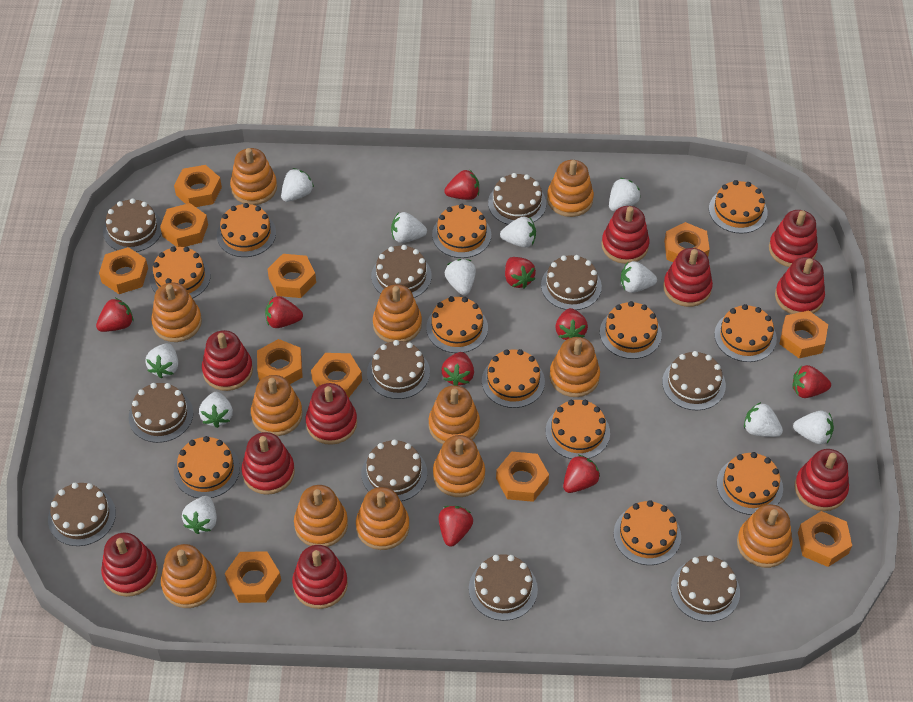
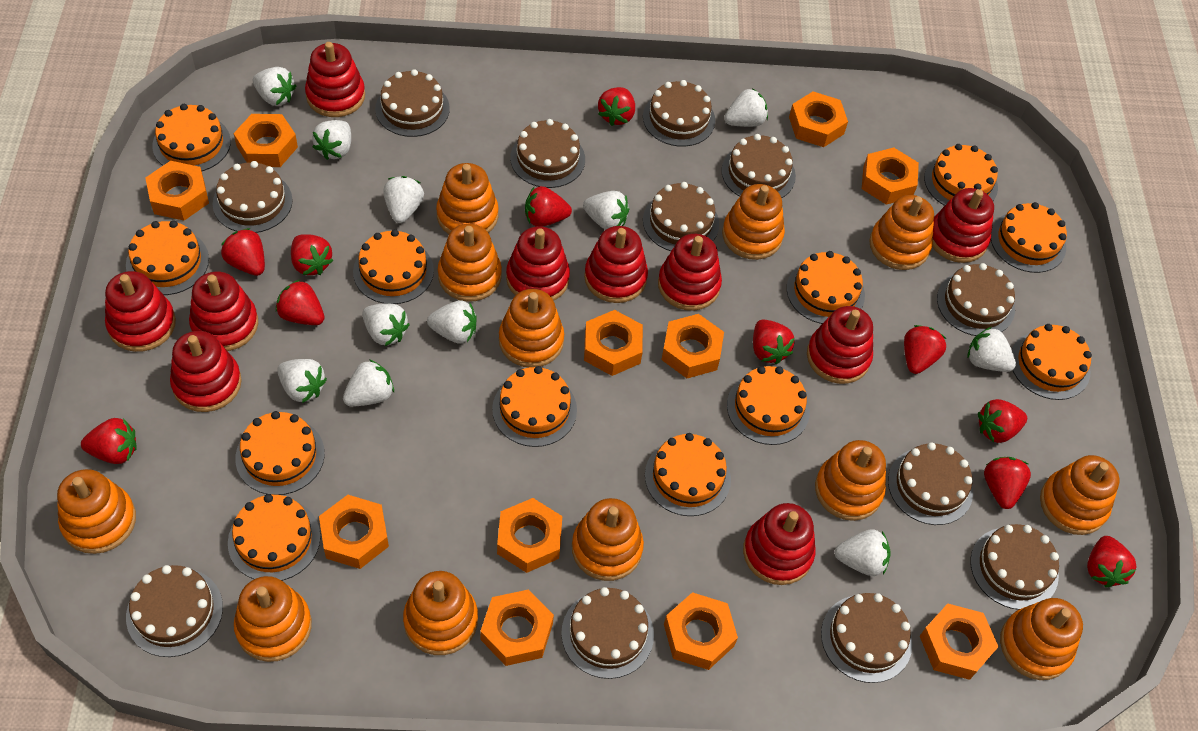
brown cake: 11 -> 12
red strawberry: 9 -> 11

